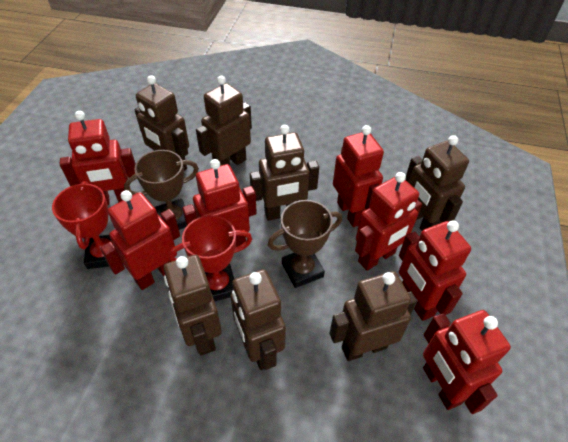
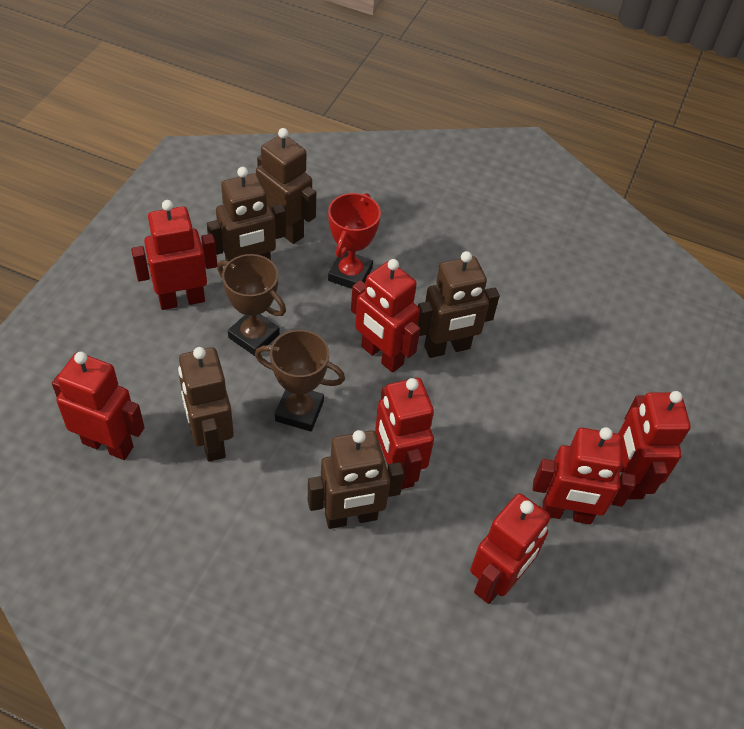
brown robot: 7 -> 5
red trophy: 2 -> 1

